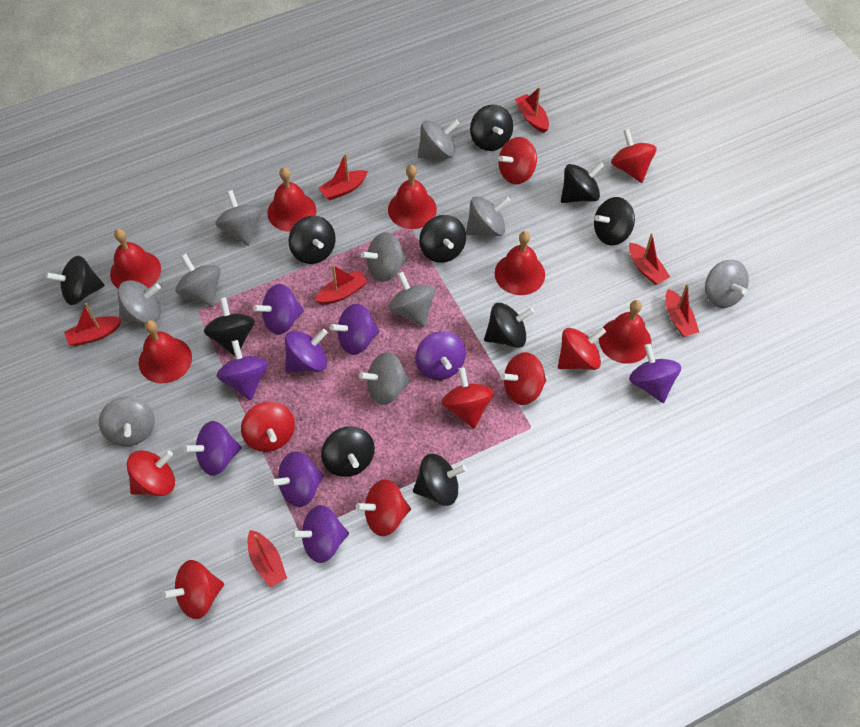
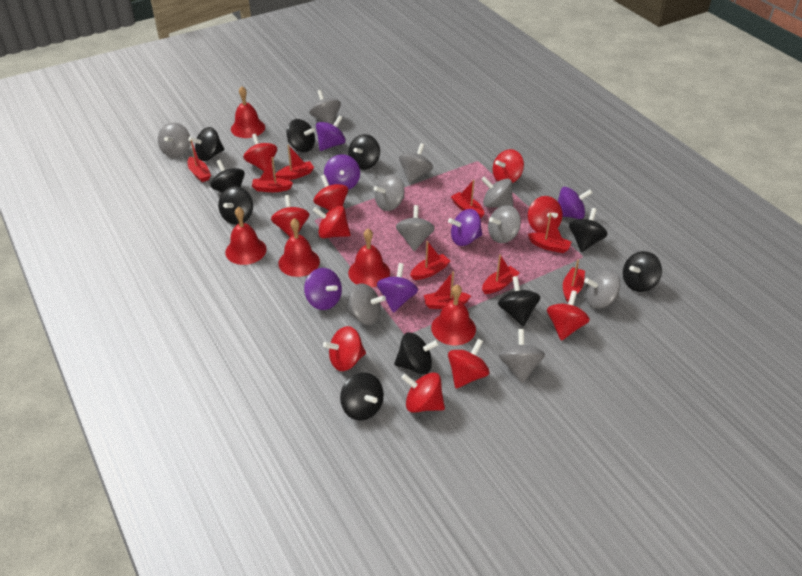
purple spinning top: 9 -> 6
red bell: 6 -> 5
red boat: 7 -> 9
red spinning top: 9 -> 10

